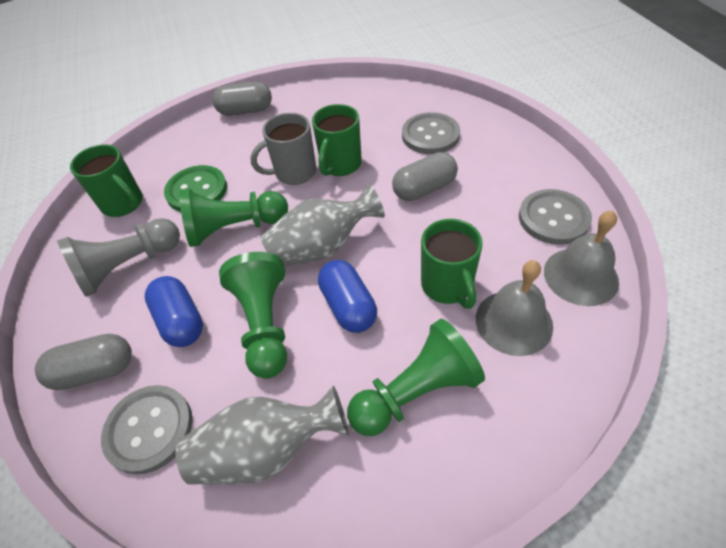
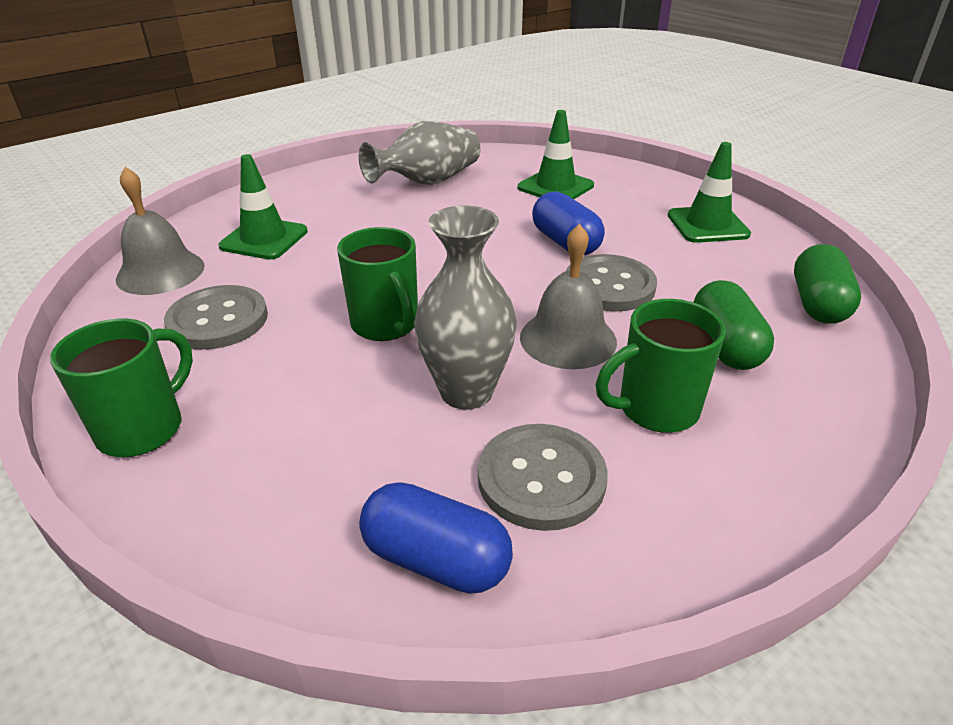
green button: 1 -> 0
green capsule: 0 -> 2
green pawn: 3 -> 0
green traffic cone: 0 -> 3
grey capsule: 3 -> 0
grey mug: 1 -> 0
grey pawn: 1 -> 0

